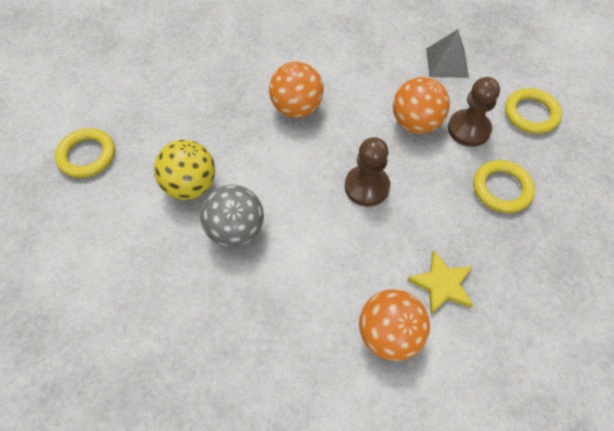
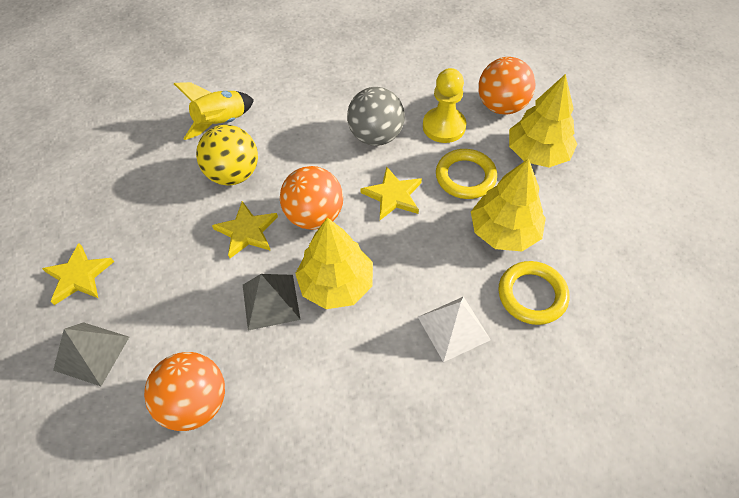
brown pawn: 2 -> 0
grey pyramid: 1 -> 2
white pyramid: 0 -> 1
yellow pawn: 0 -> 1
yellow ring: 3 -> 2
yellow rocket: 0 -> 1
yellow star: 1 -> 3
yellow tree: 0 -> 3

